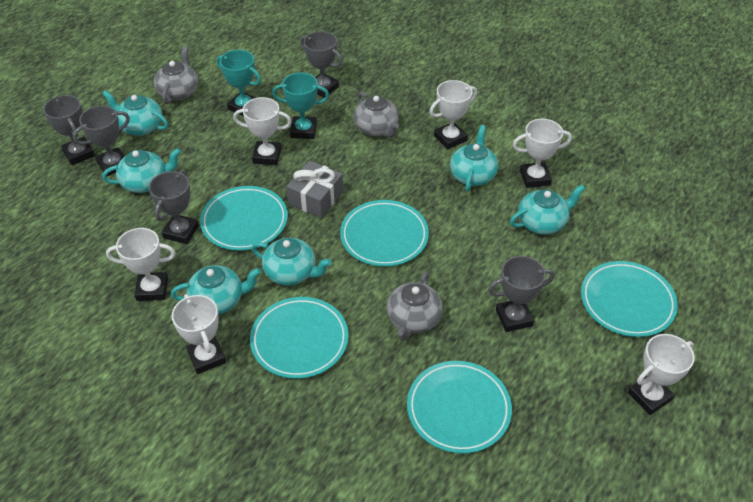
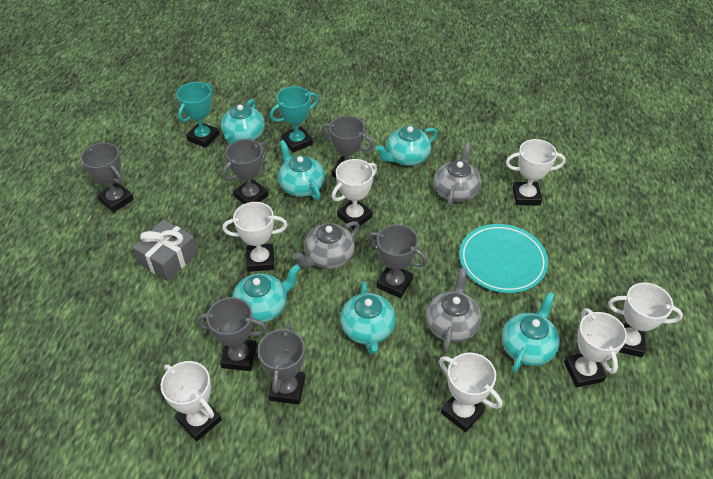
grey trophy: 5 -> 6
turquoise plate: 5 -> 1
white trophy: 6 -> 7

